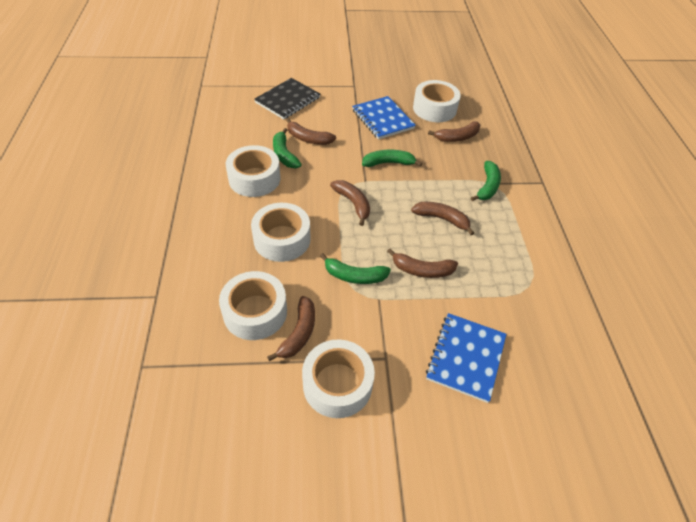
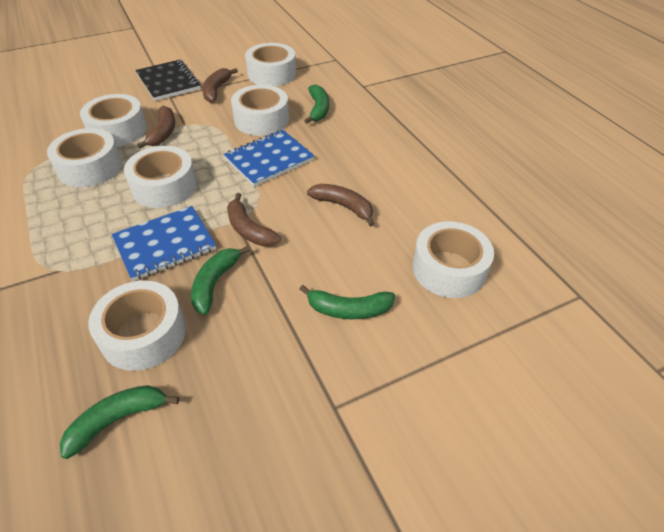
brown banana: 6 -> 4
white tape: 5 -> 7

